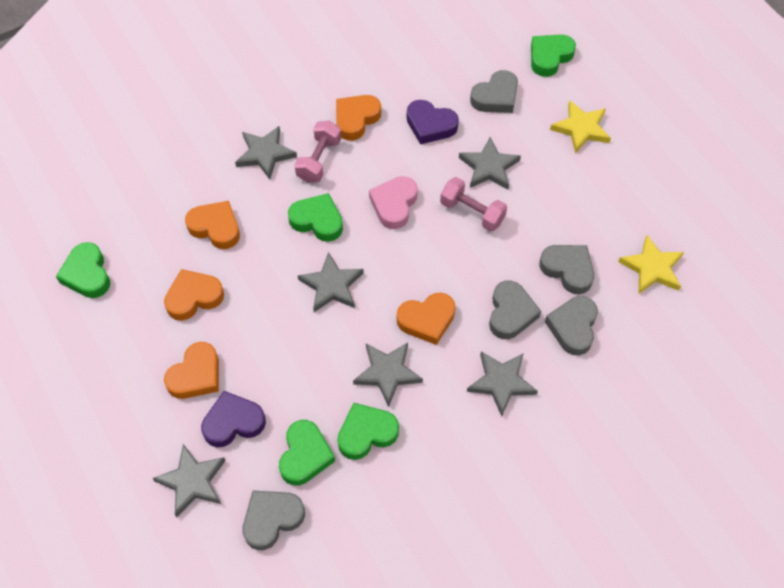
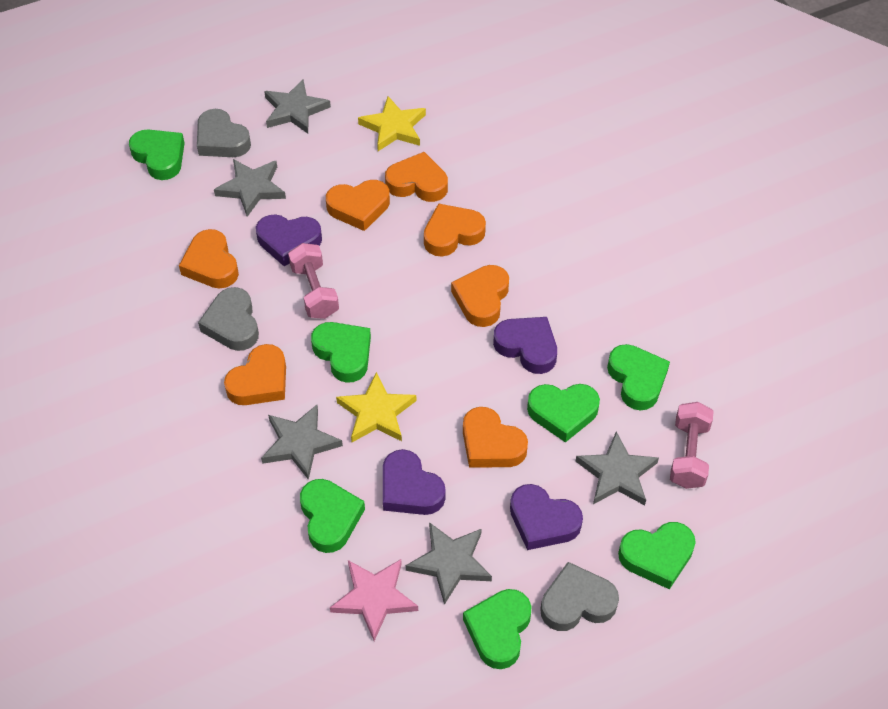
green heart: 5 -> 7
grey heart: 5 -> 3
grey star: 6 -> 5
orange heart: 5 -> 7
pink heart: 1 -> 0
pink star: 0 -> 1
purple heart: 2 -> 4

